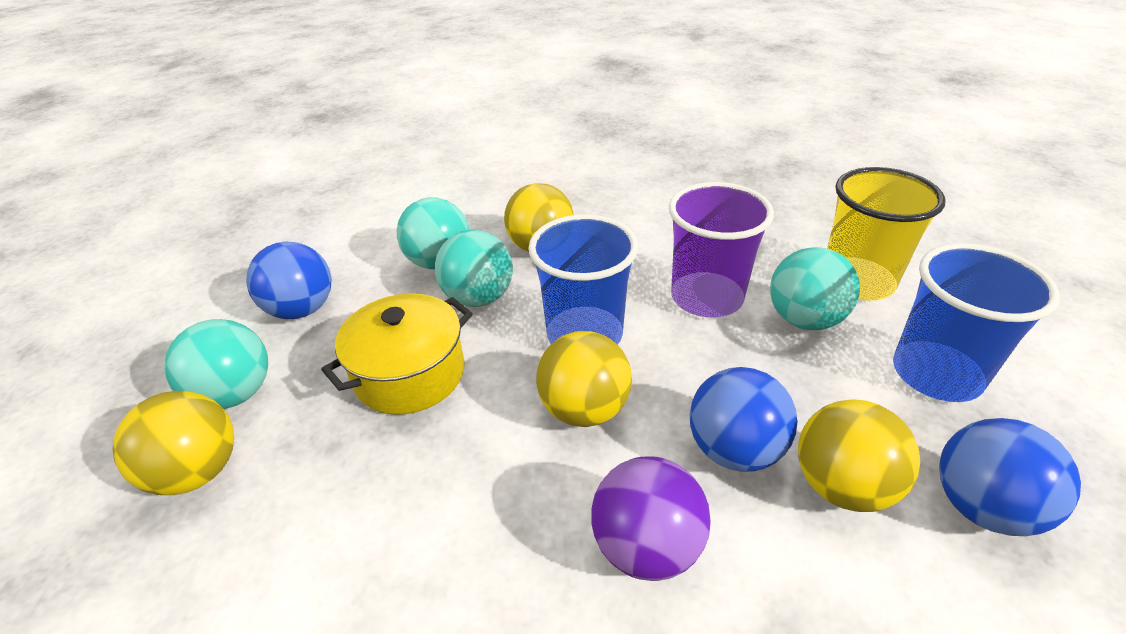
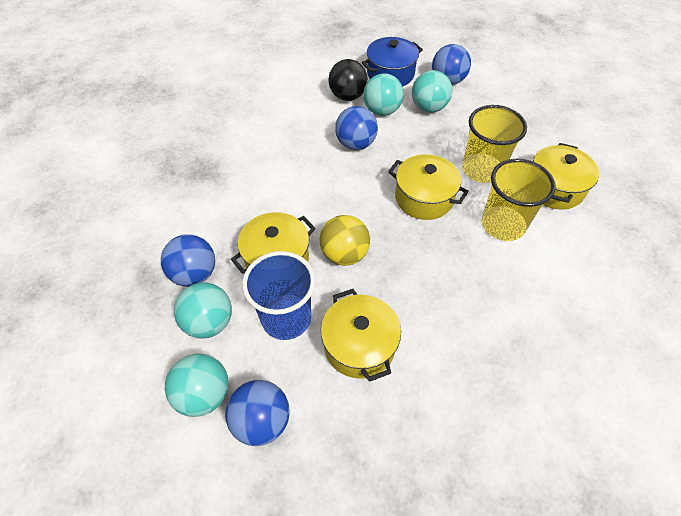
black ball: 0 -> 1
blue ball: 3 -> 4
blue cup: 2 -> 1
blue pot: 0 -> 1
purple ball: 1 -> 0
purple cup: 1 -> 0
yellow ball: 4 -> 1
yellow cup: 1 -> 2
yellow pot: 1 -> 4

